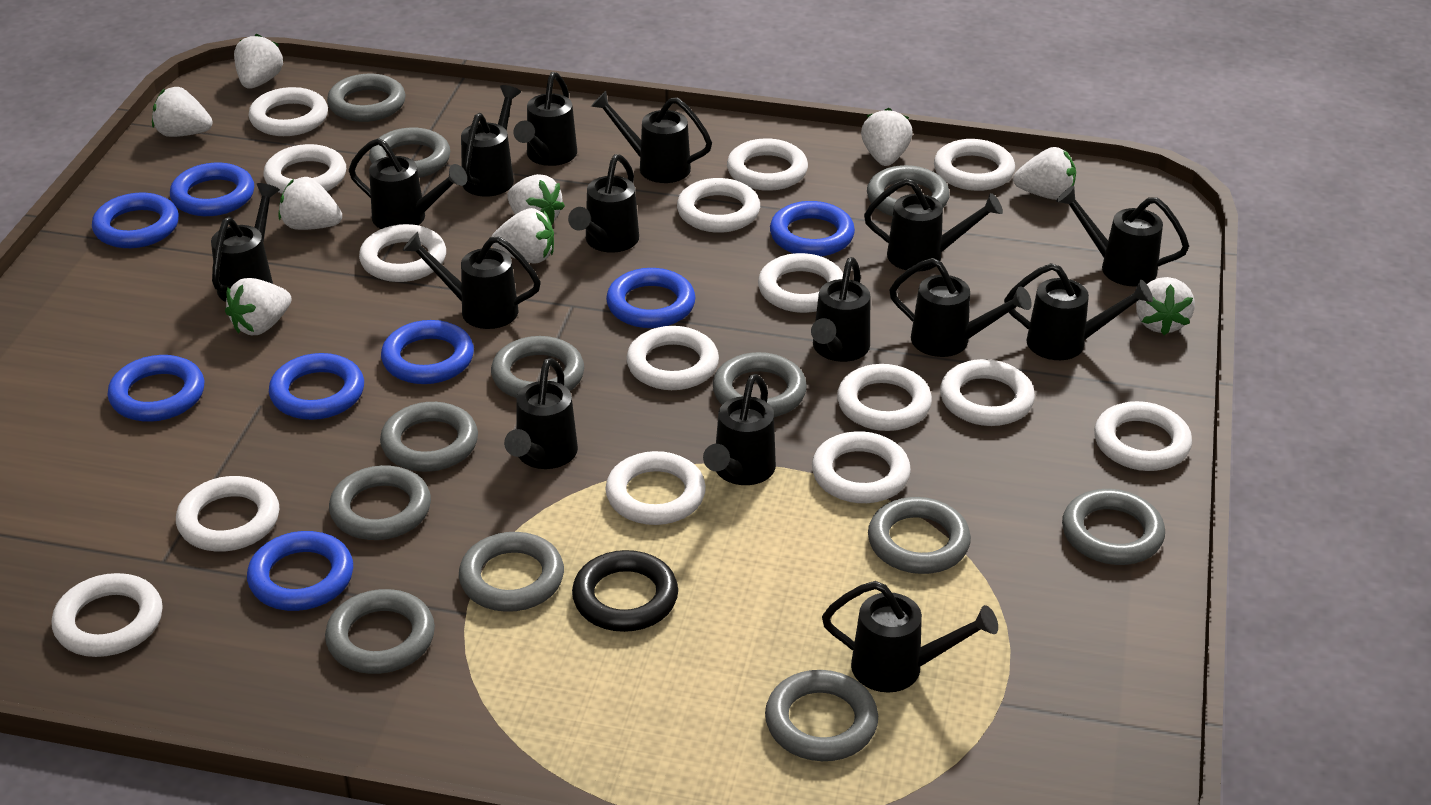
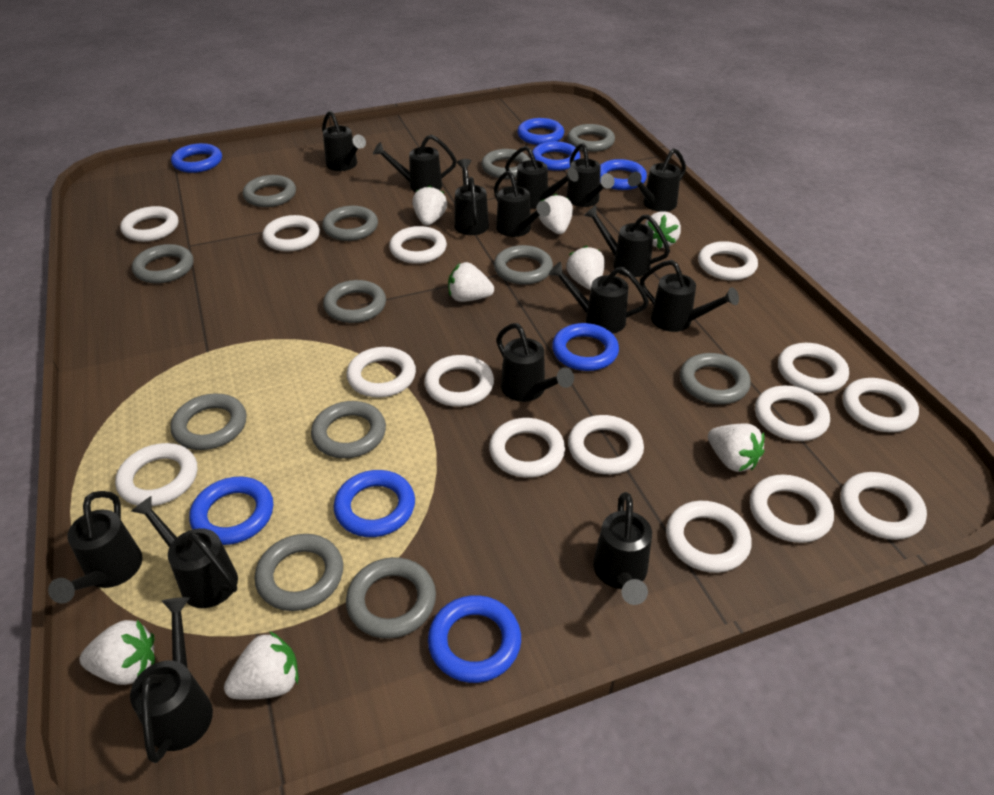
black ring: 1 -> 0
white strawberry: 9 -> 8

